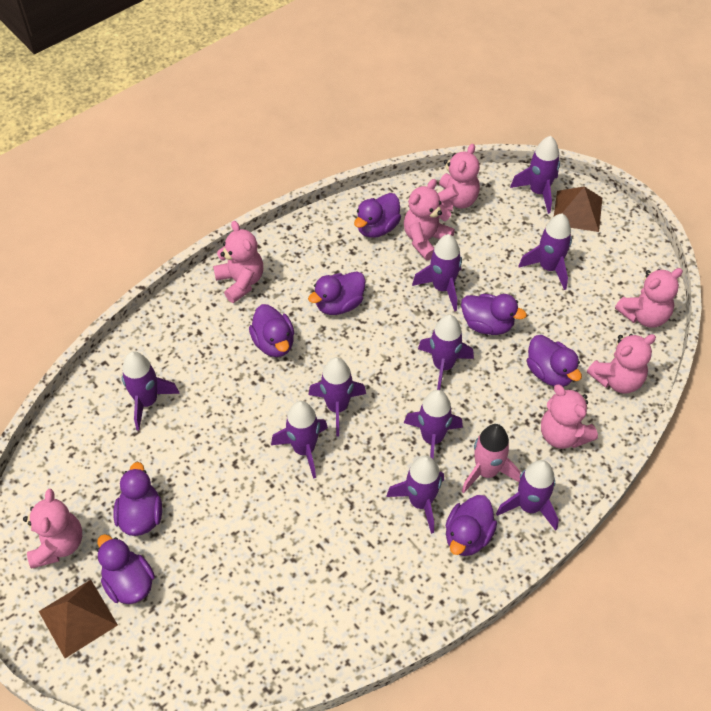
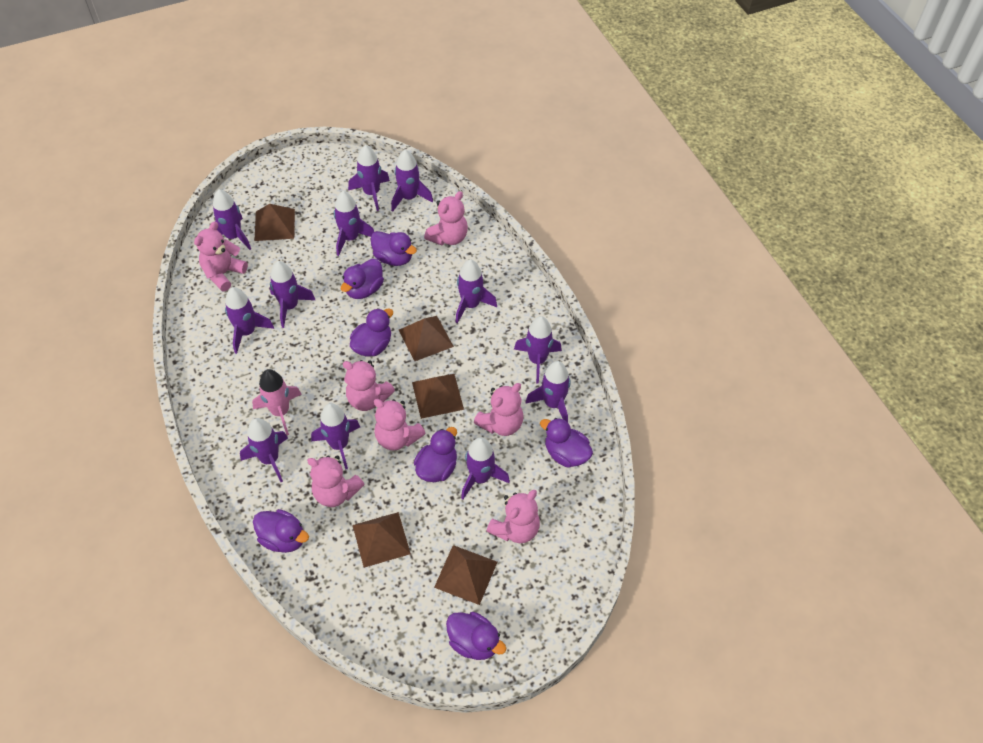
brown pyramid: 2 -> 5
purple duck: 8 -> 7
purple rocket: 10 -> 12

